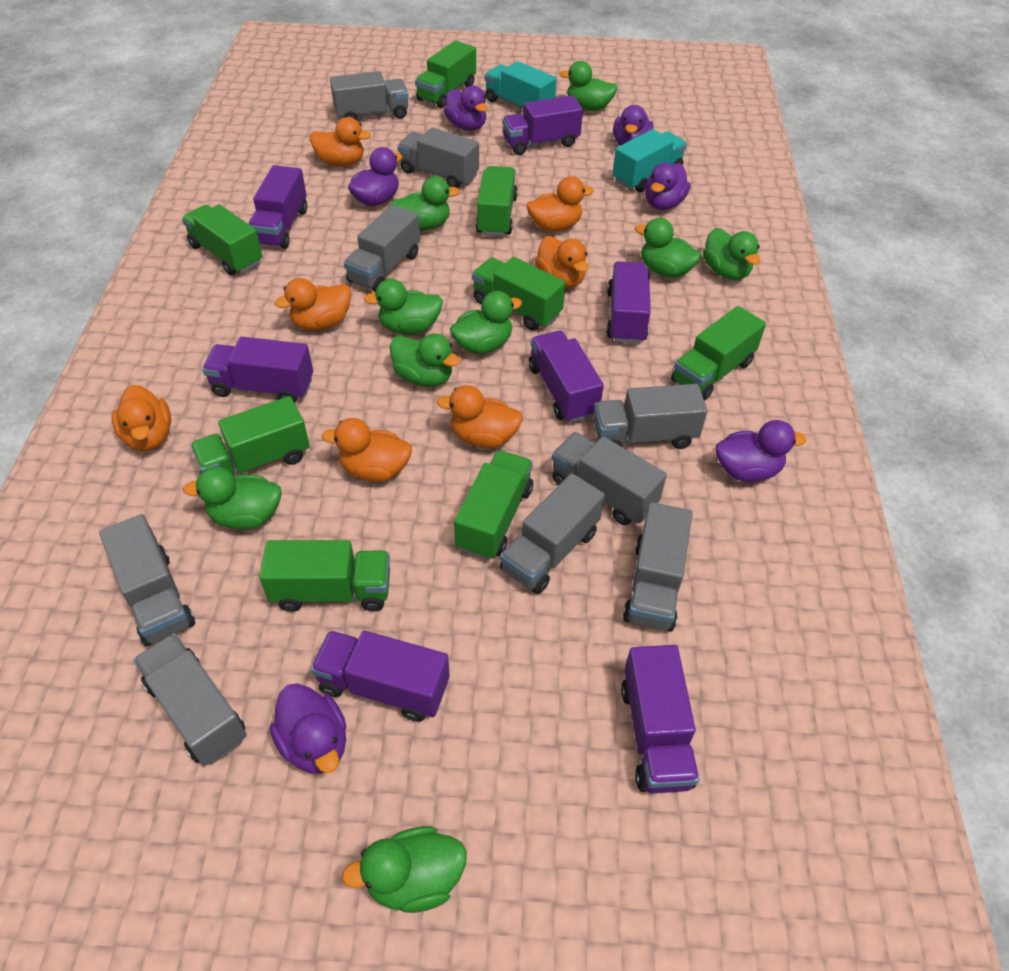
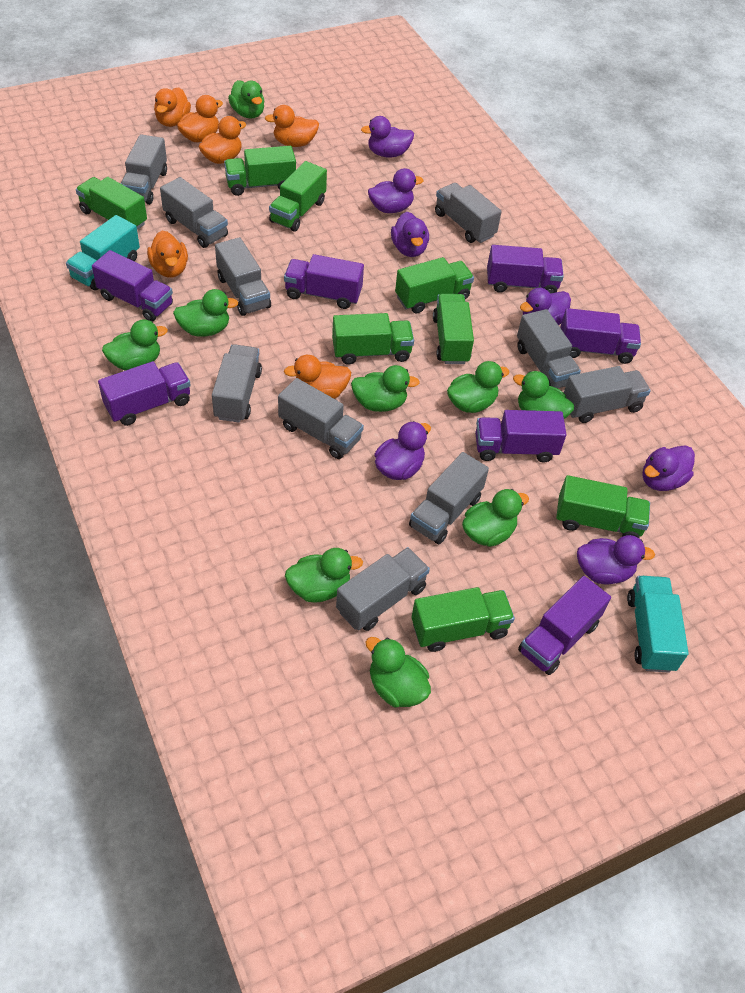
grey truck: 9 -> 10
orange duck: 7 -> 6
purple duck: 6 -> 7

